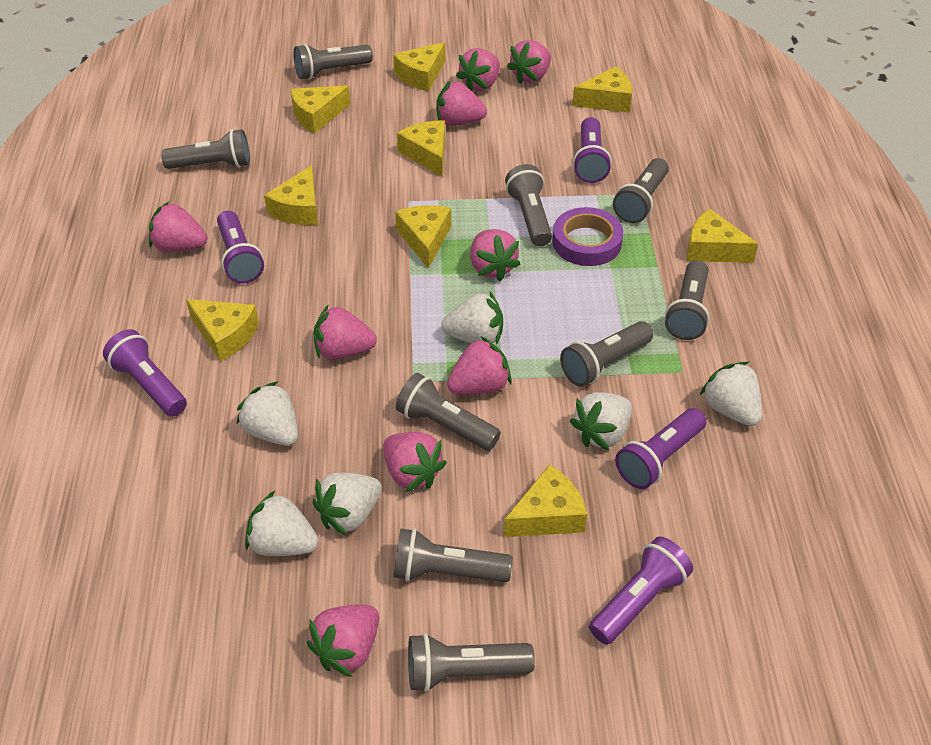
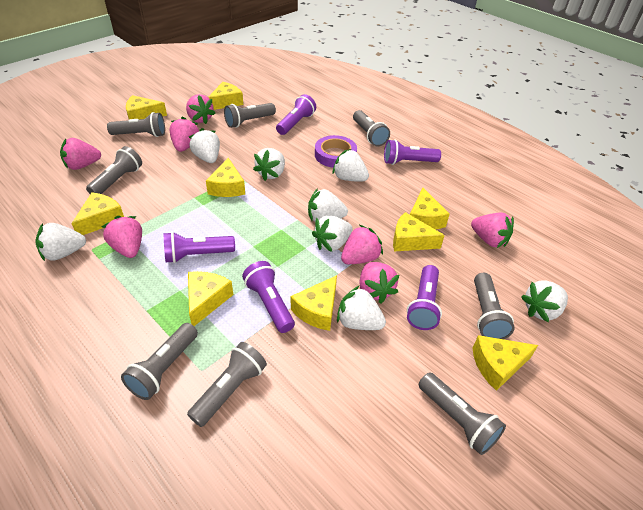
grey flashlight: 9 -> 8
pink strawberry: 9 -> 7
white strawberry: 6 -> 8

